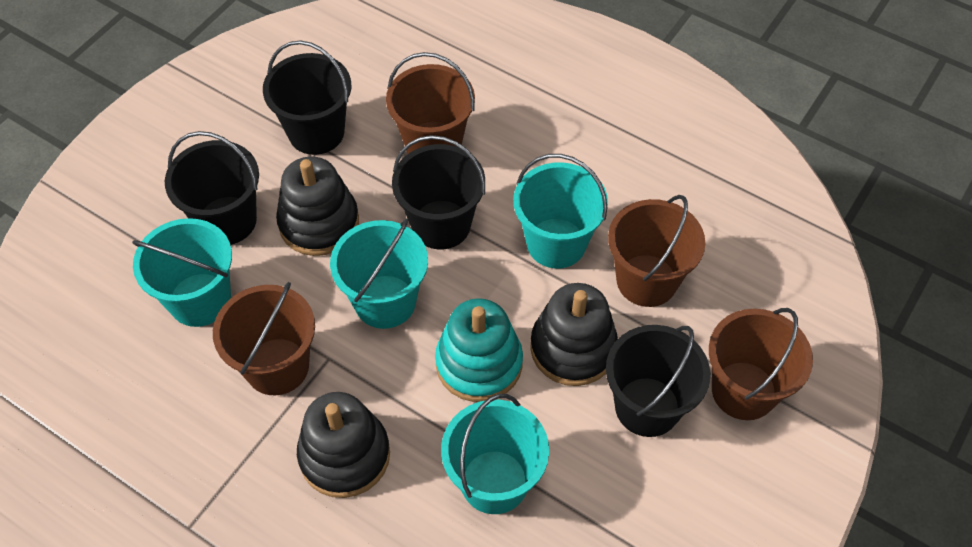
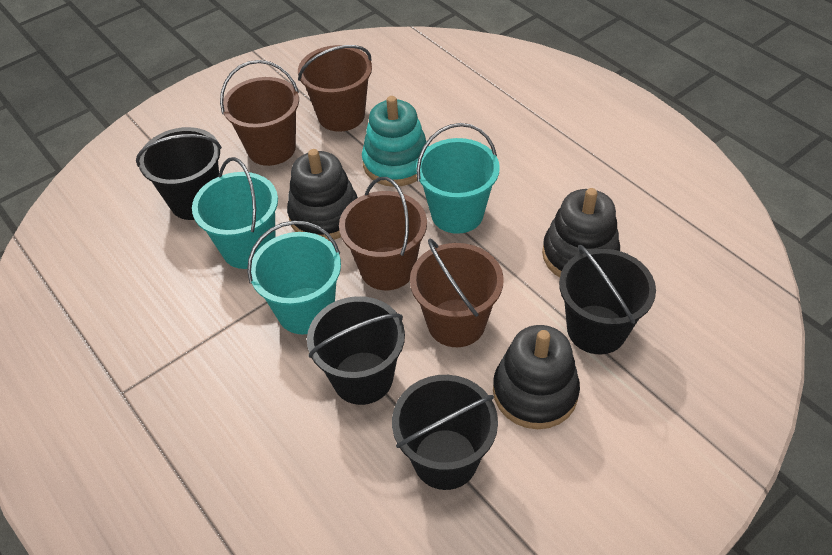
turquoise bucket: 4 -> 3

